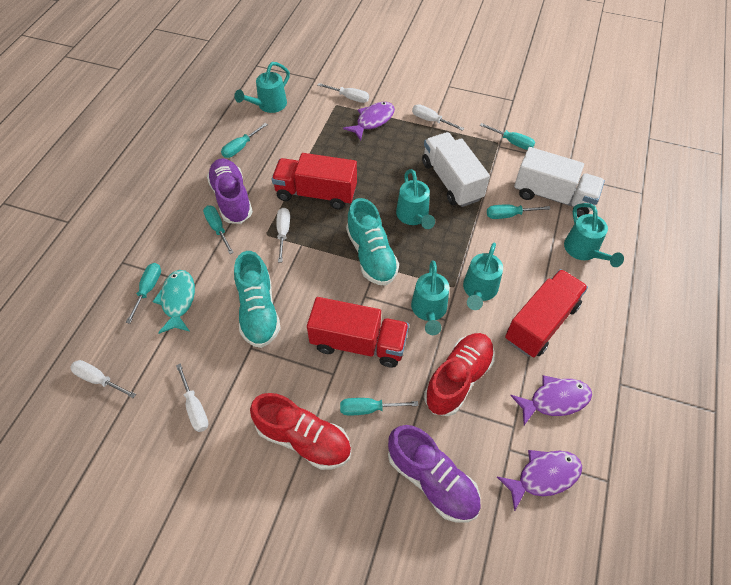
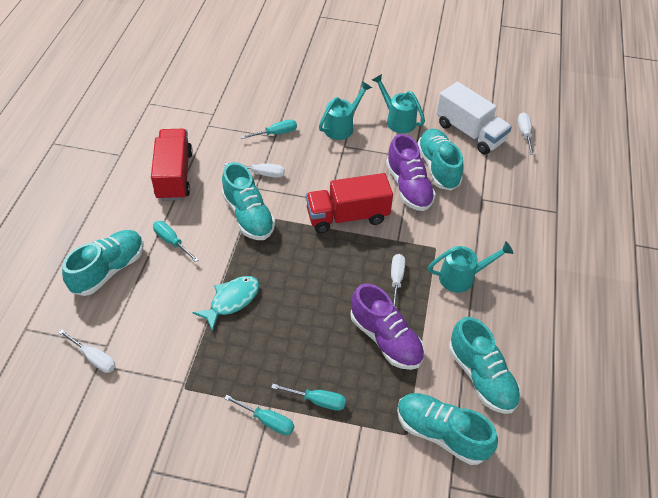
purple fish: 3 -> 0
red shoe: 2 -> 0
red truck: 3 -> 2
turquoise screwdriver: 6 -> 4
turquoise shoe: 2 -> 5
turquoise watering can: 5 -> 3
white screwdriver: 5 -> 4
white truck: 2 -> 1

